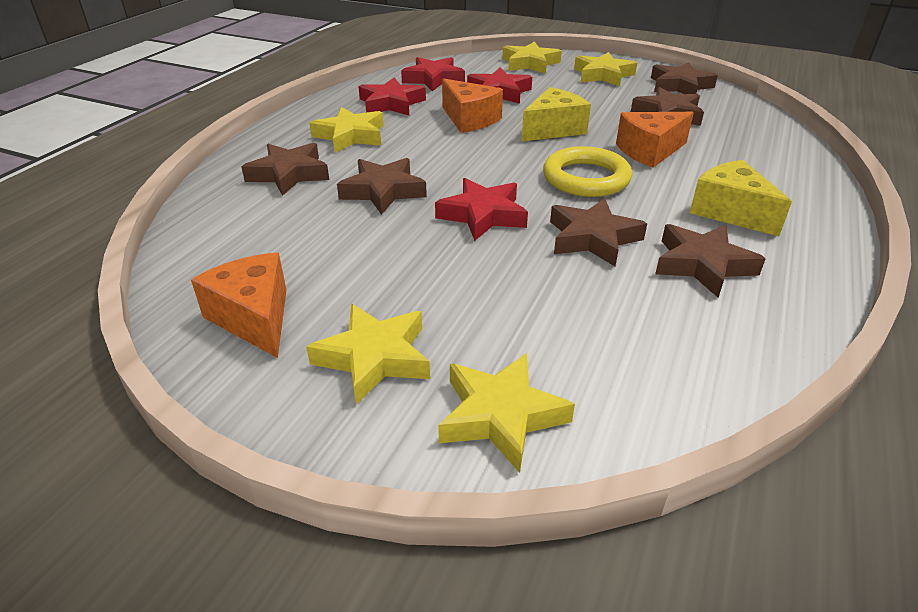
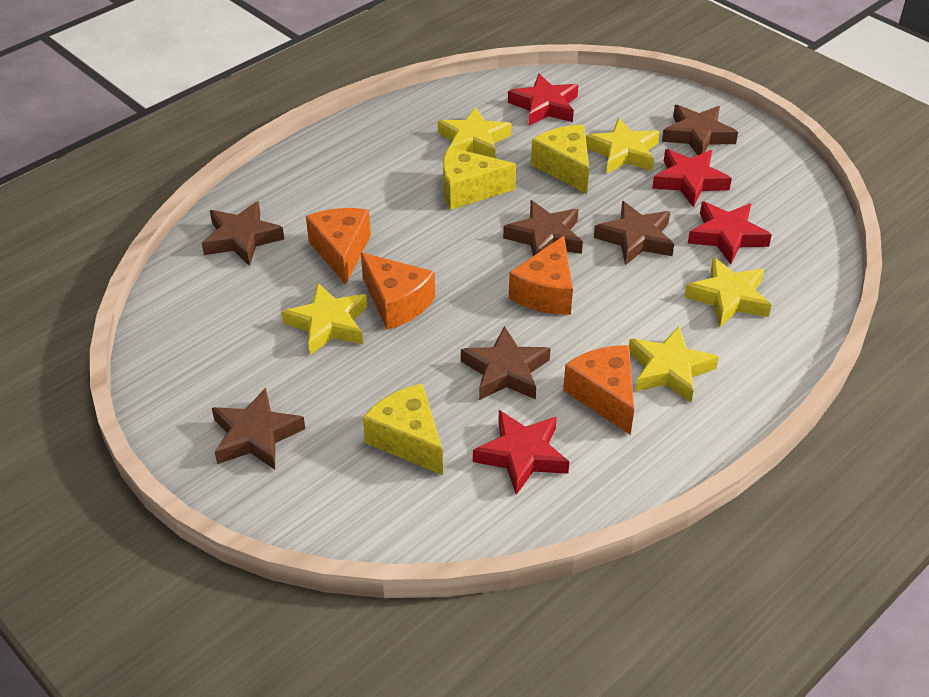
orange cheese: 3 -> 4
yellow cheese: 2 -> 3
yellow ring: 1 -> 0

